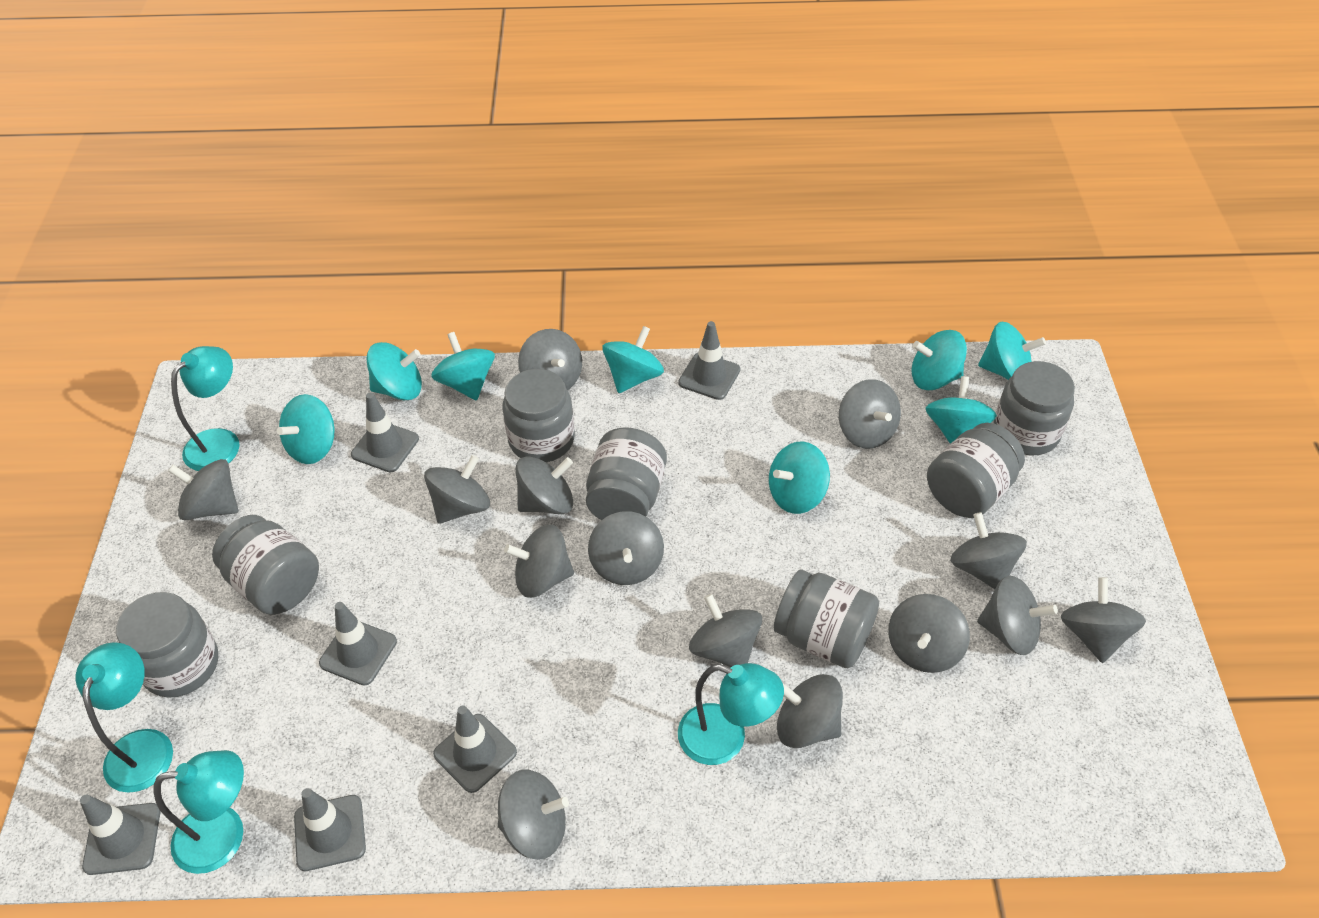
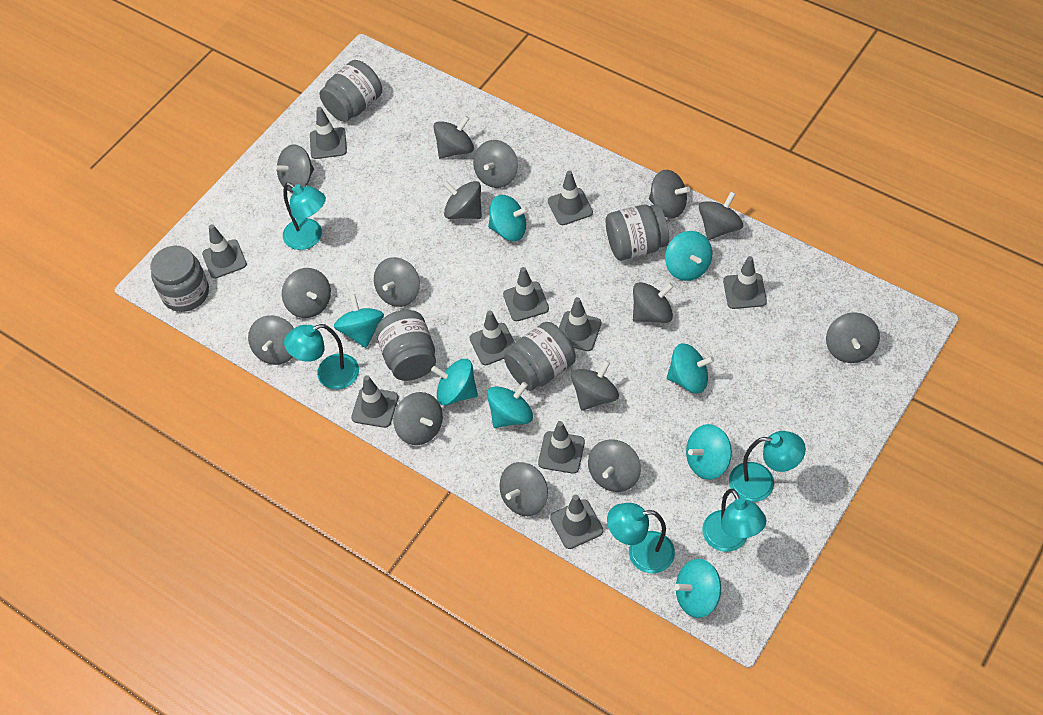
grey jar: 7 -> 5
grey spinning top: 14 -> 15
grey traffic cone: 6 -> 10
turquoise lamp: 4 -> 5

